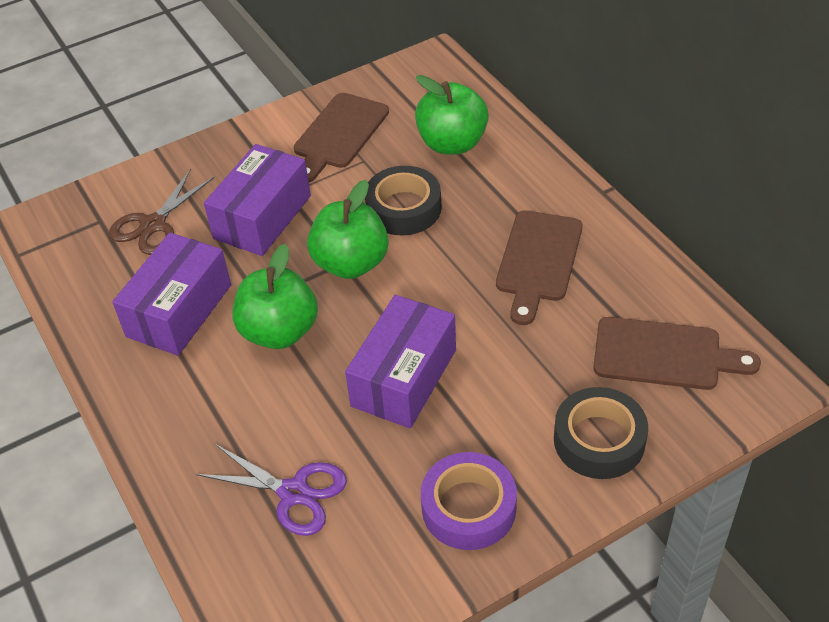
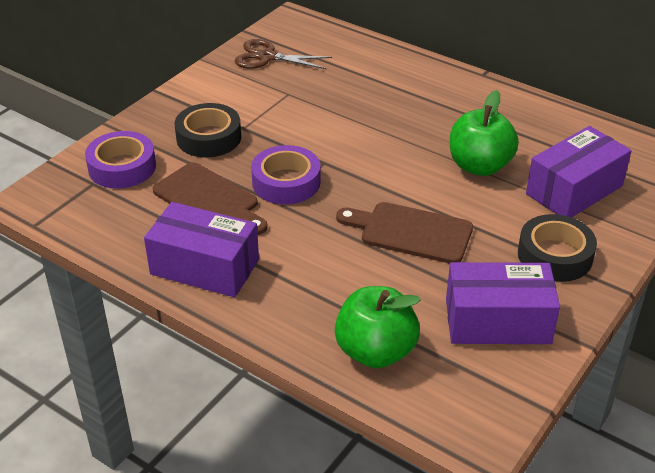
brown cutting board: 3 -> 2
green apple: 3 -> 2
purple scissors: 1 -> 0
purple tape: 1 -> 2

